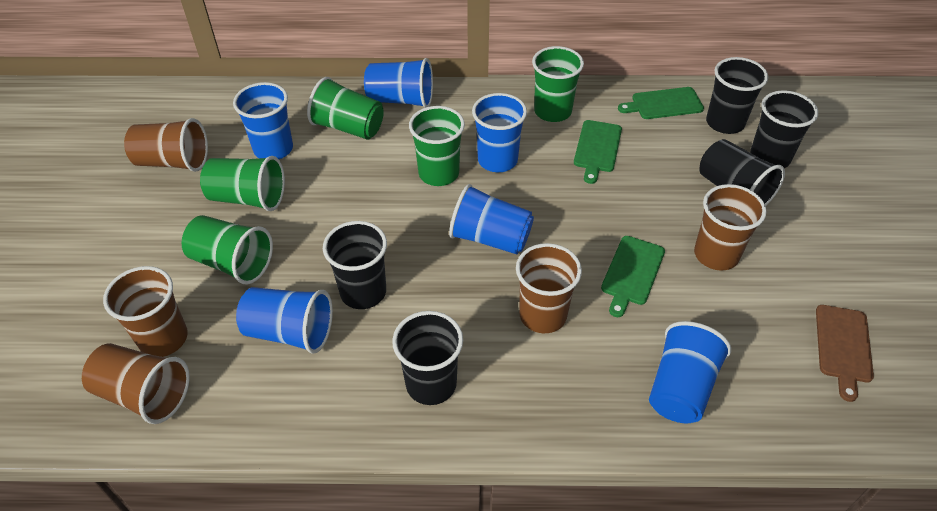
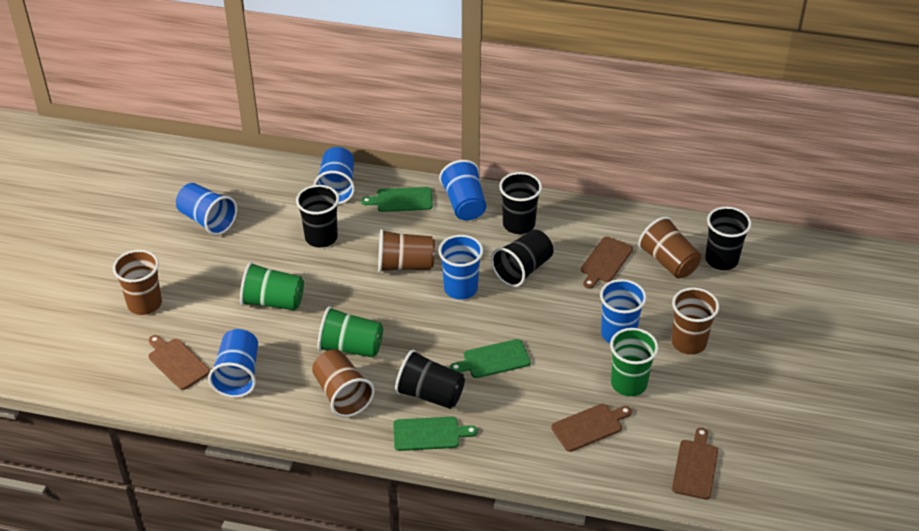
brown cutting board: 1 -> 4
green cup: 5 -> 3

